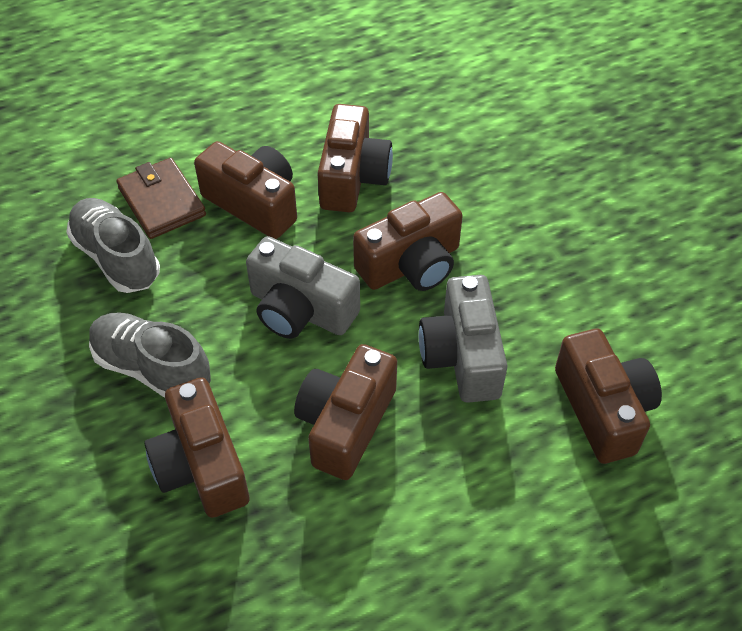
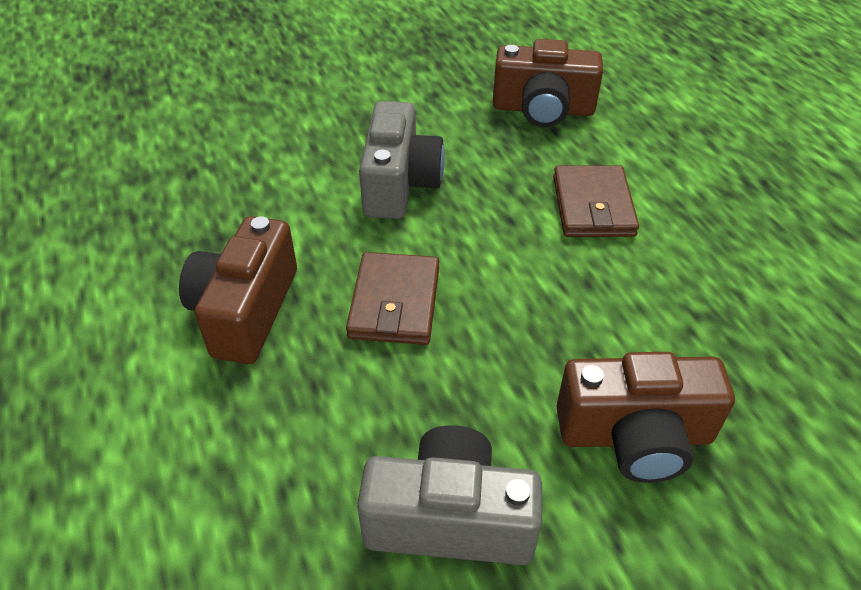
brown camera: 6 -> 3
brown wallet: 1 -> 2
grey shoe: 2 -> 0

